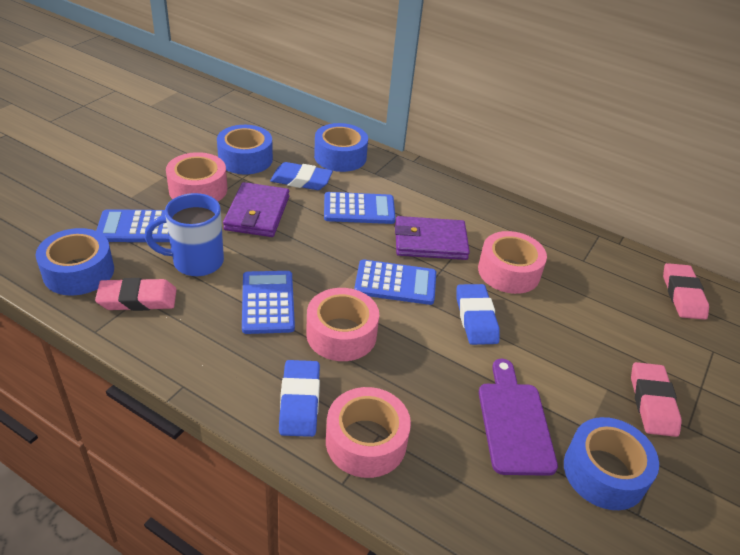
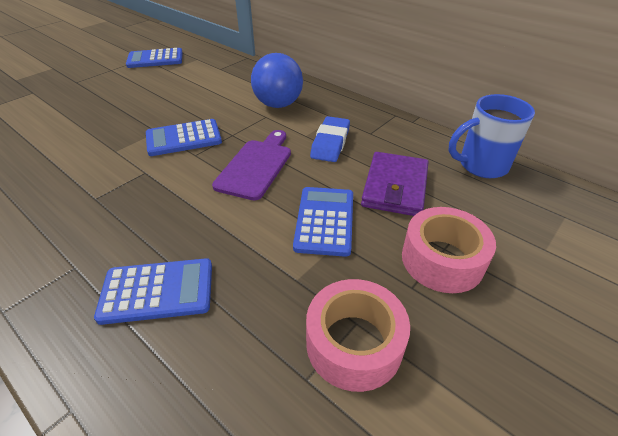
blue ball: 0 -> 1
blue eraser: 3 -> 1
blue tape: 4 -> 0
pink eraser: 3 -> 0
pink tape: 4 -> 2
purple wallet: 2 -> 1

